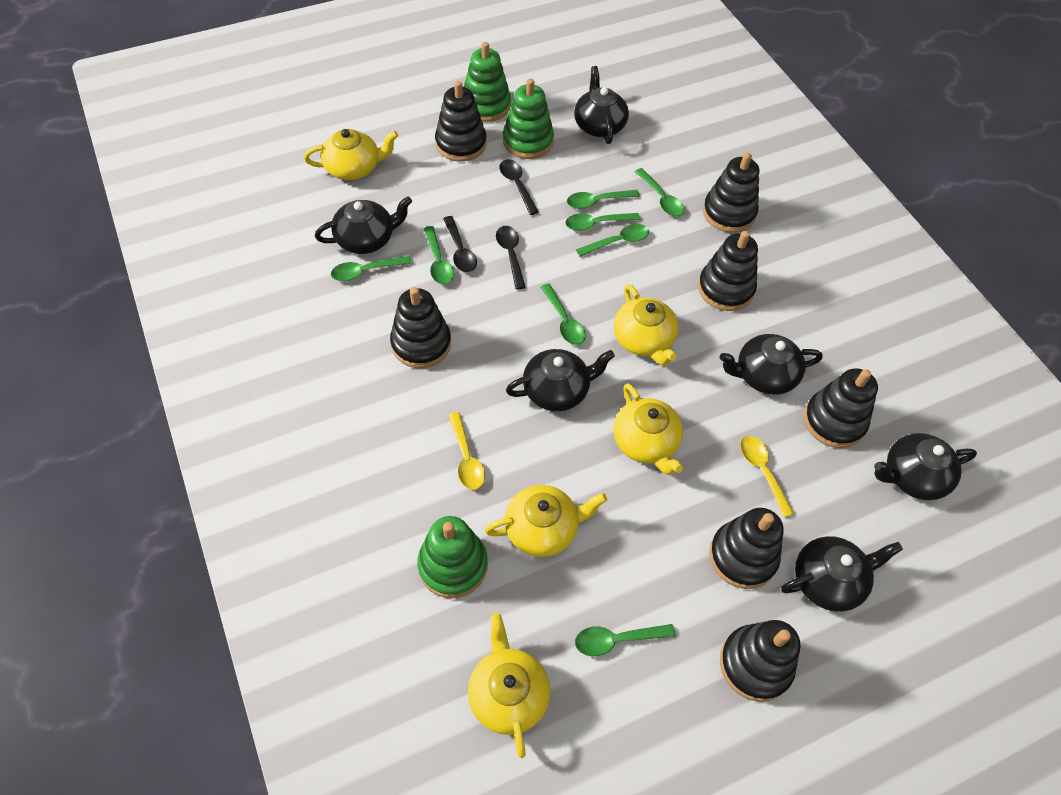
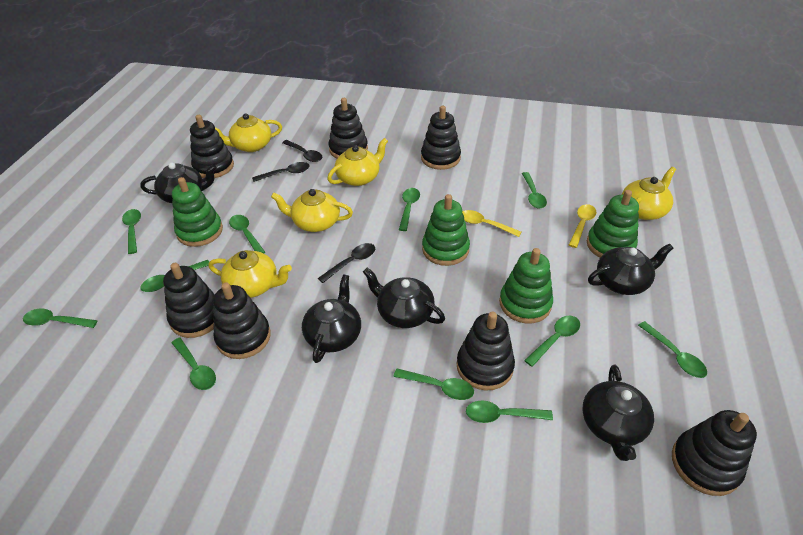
black teapot: 6 -> 5
green spoon: 8 -> 11
green stacking toy: 3 -> 4

